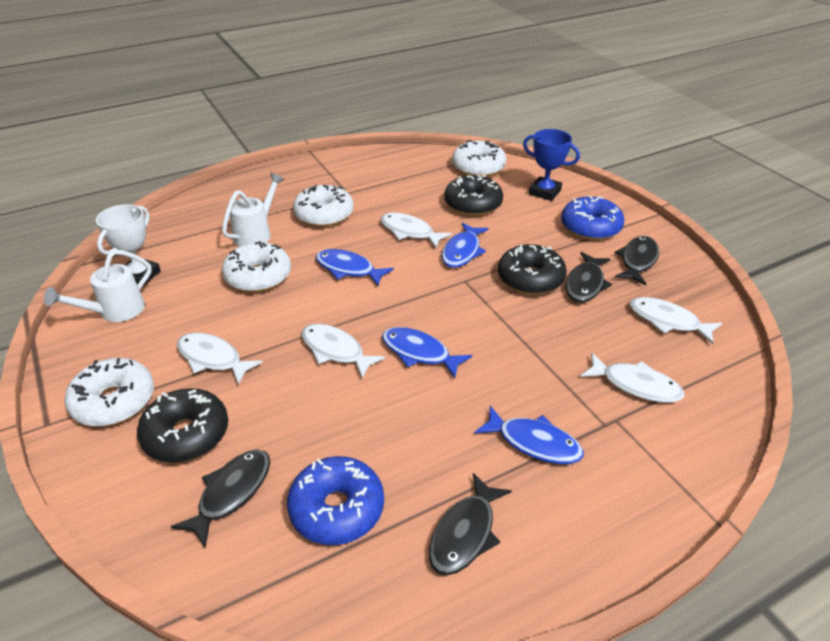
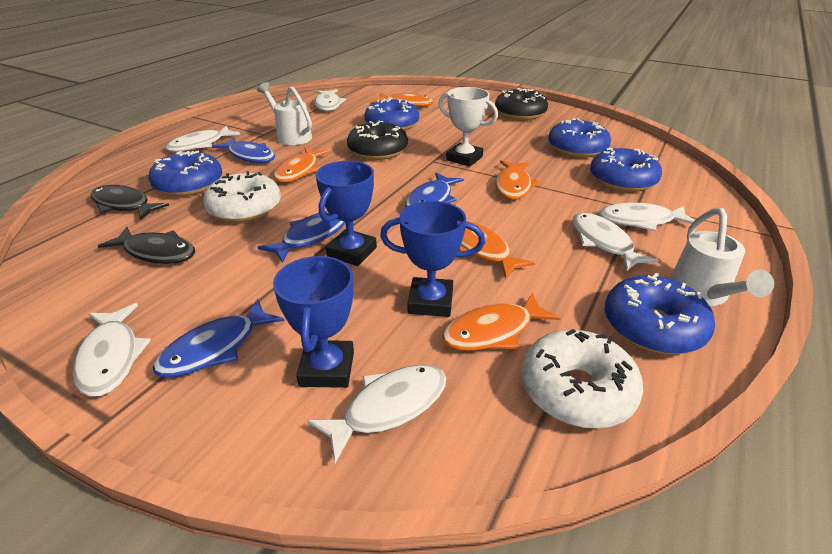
black donut: 3 -> 2
black fish: 4 -> 2
blue donut: 2 -> 5
blue trophy: 1 -> 3
orange fish: 0 -> 5
white donut: 4 -> 2
white fish: 5 -> 6

